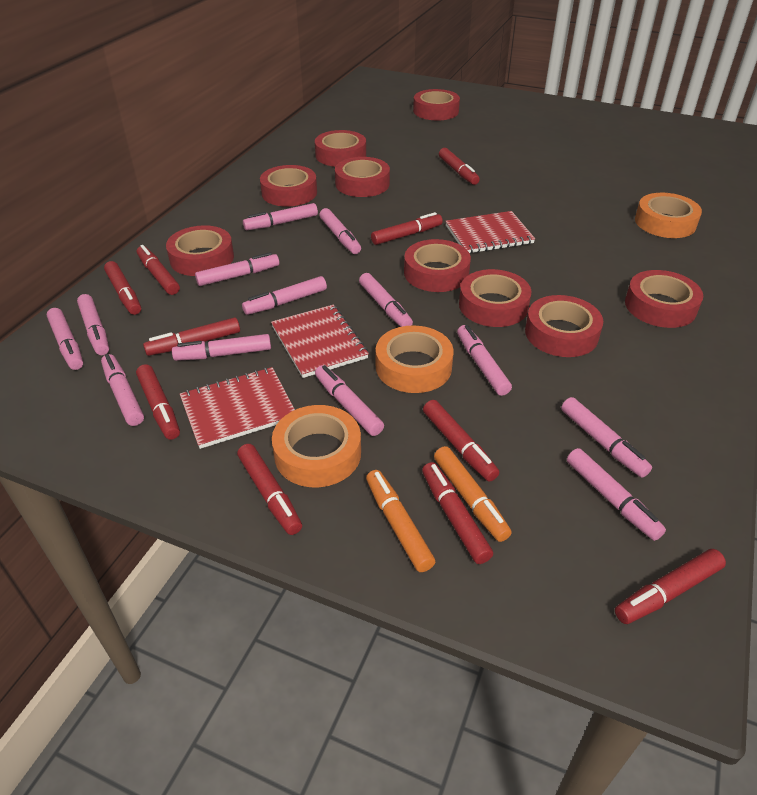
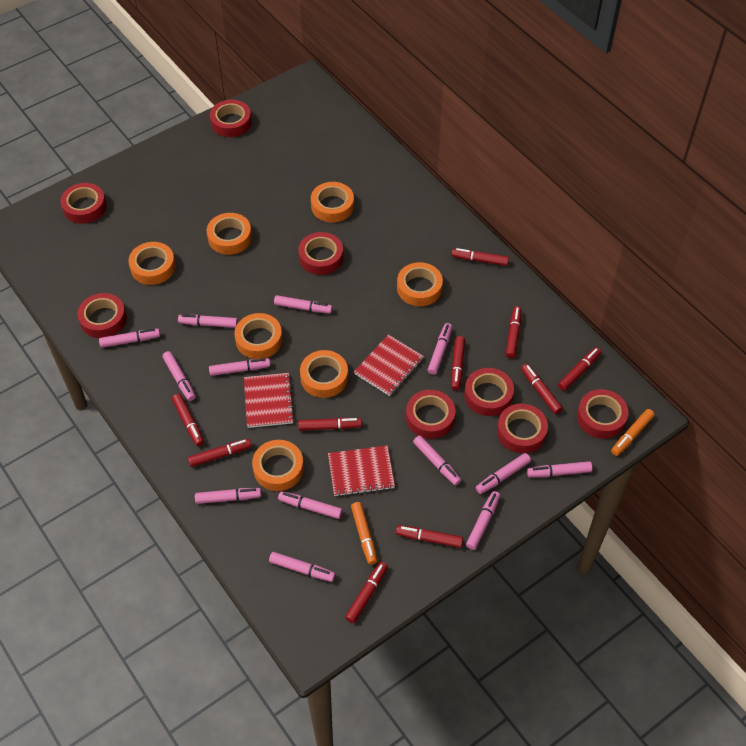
orange tape: 3 -> 7
red tape: 9 -> 8

